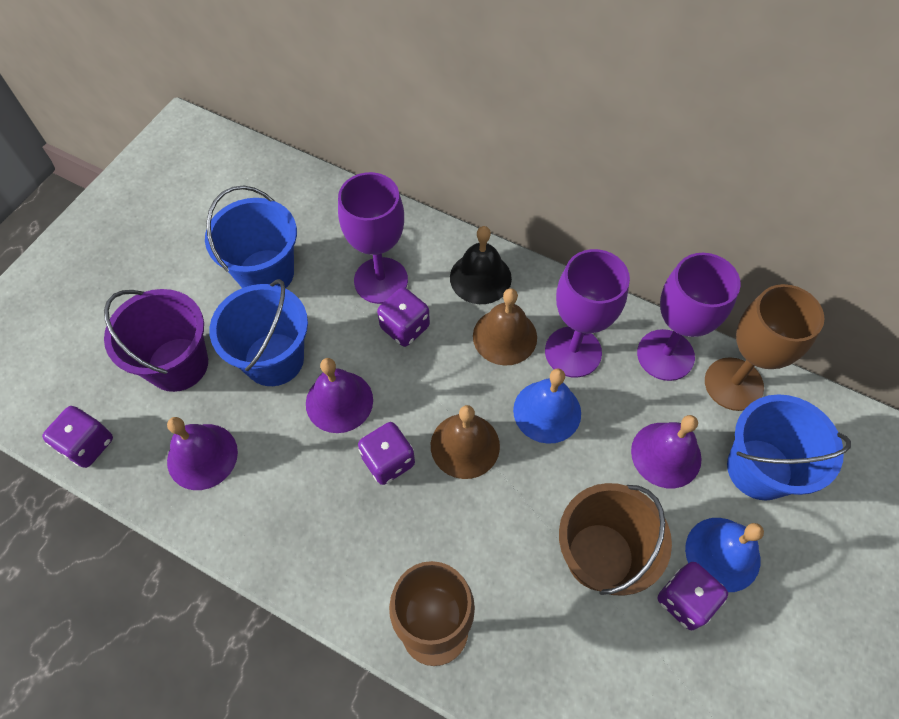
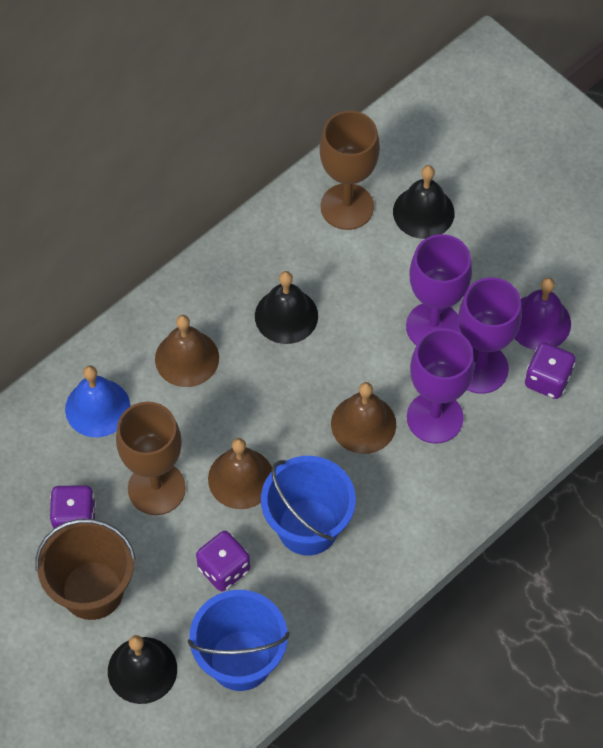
black bell: 1 -> 3
blue bell: 2 -> 1
blue bucket: 3 -> 2
brown bell: 2 -> 3
purple bell: 3 -> 1
purple bucket: 1 -> 0
purple dice: 4 -> 3

